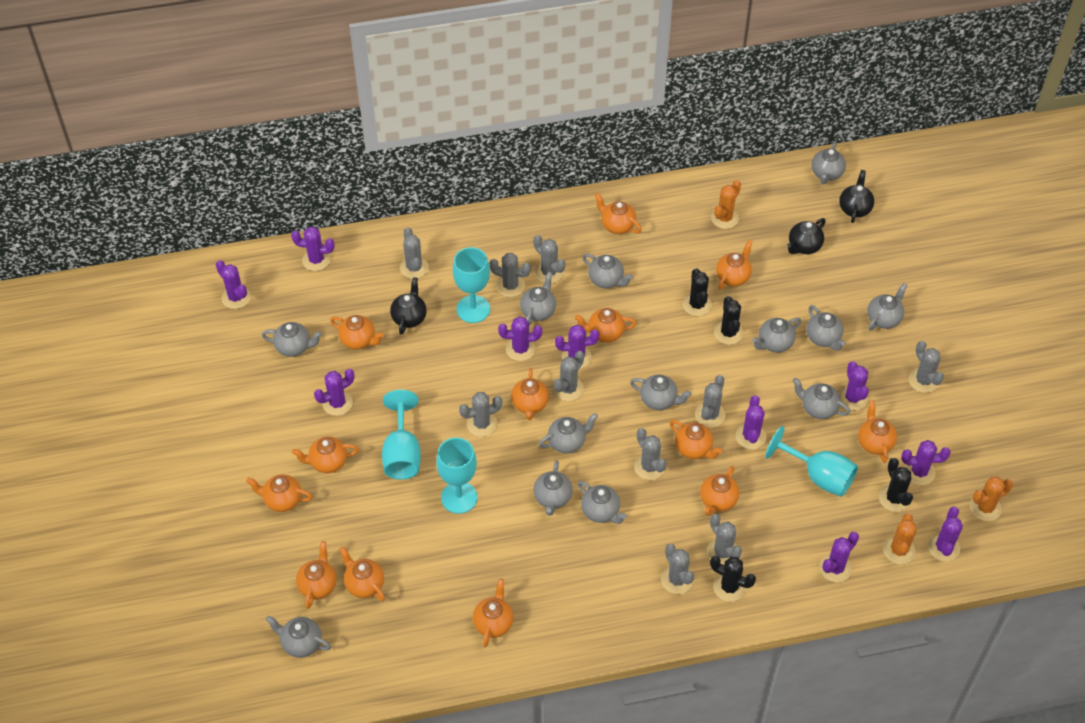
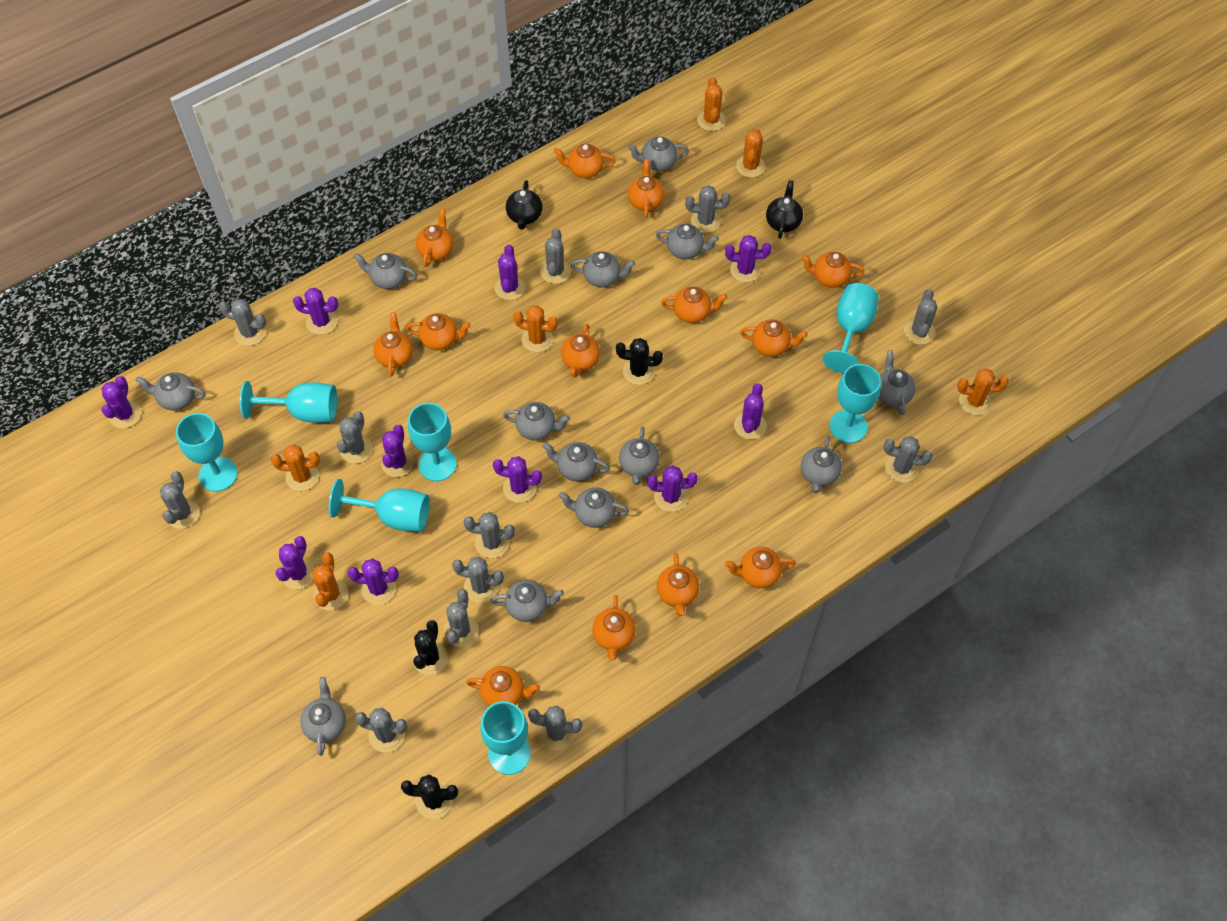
black cactus: 4 -> 3
black teapot: 3 -> 2
grey cactus: 10 -> 12
orange cactus: 3 -> 6
turquoise goblet: 4 -> 7

